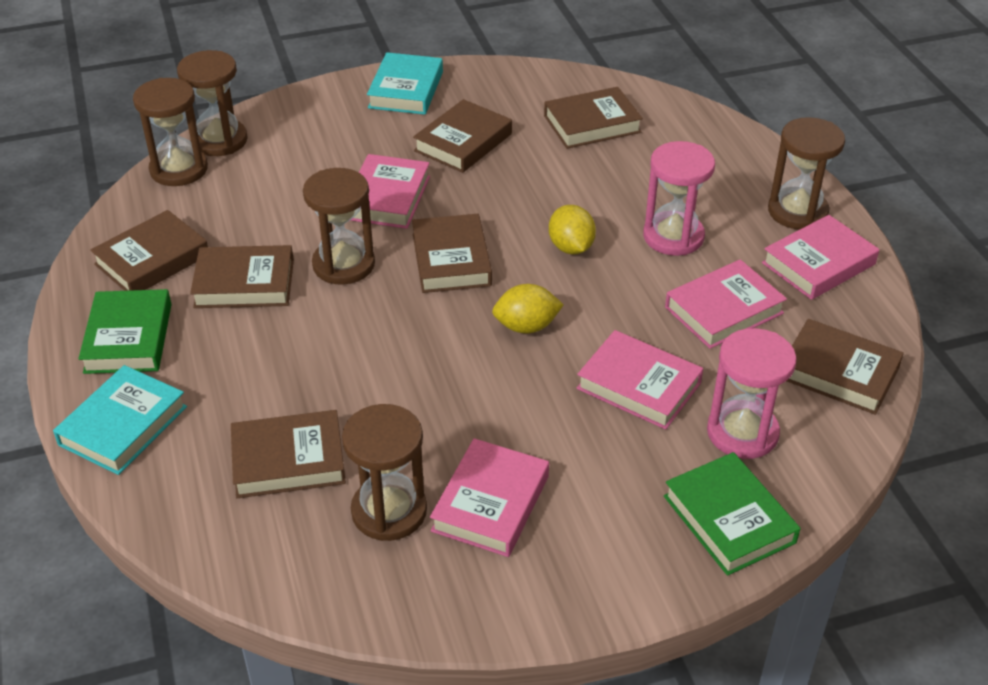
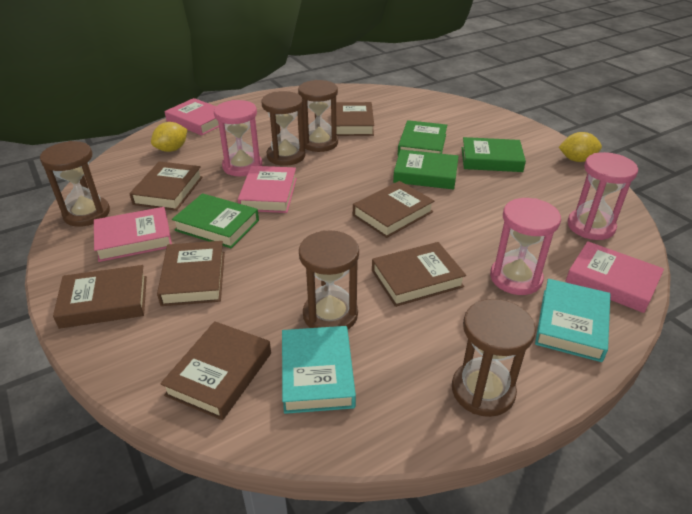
green book: 2 -> 4
pink book: 5 -> 4
pink hourglass: 2 -> 3

